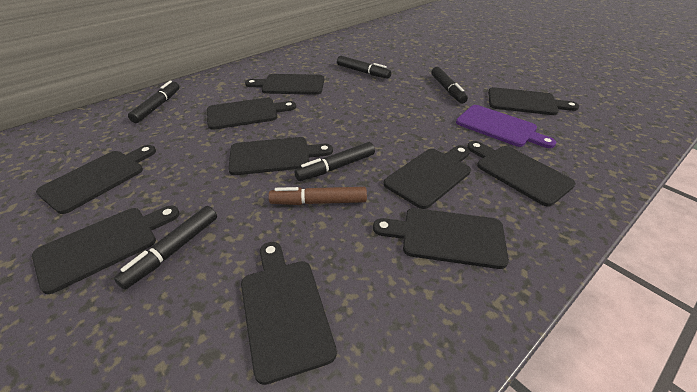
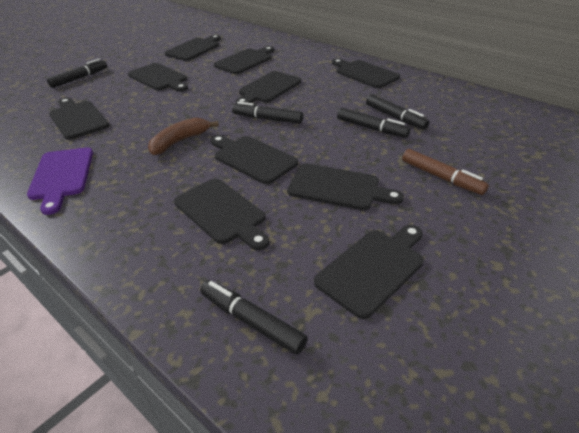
brown banana: 0 -> 1

